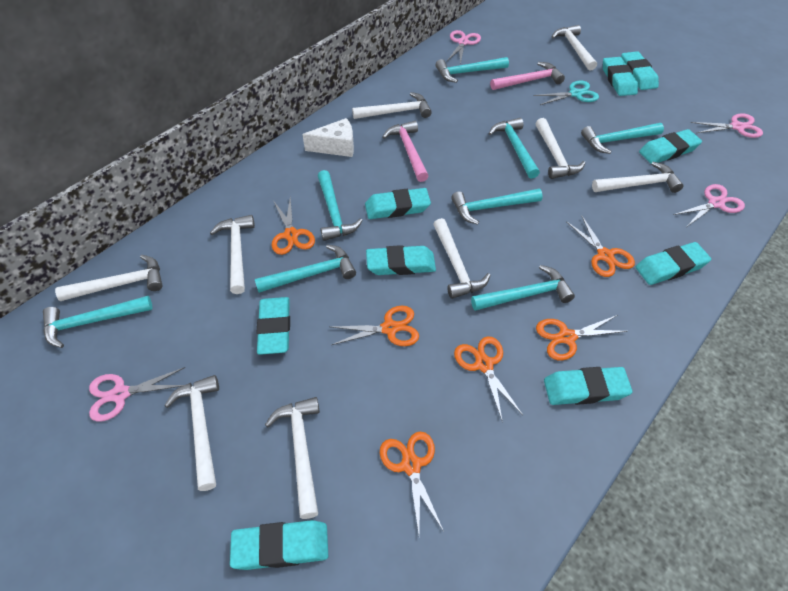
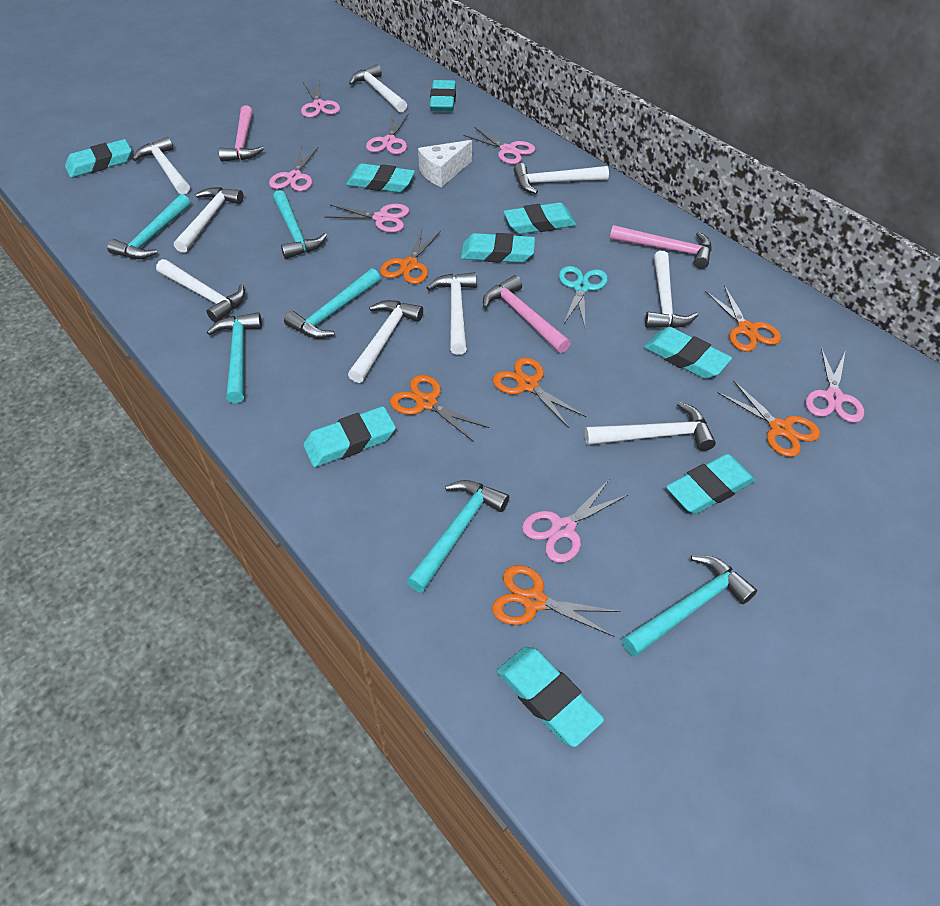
pink hammer: 2 -> 3
pink scissors: 4 -> 7
turquoise hammer: 8 -> 6

